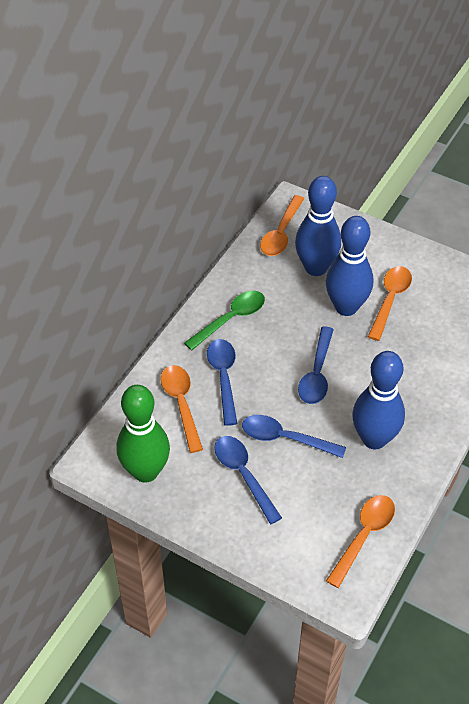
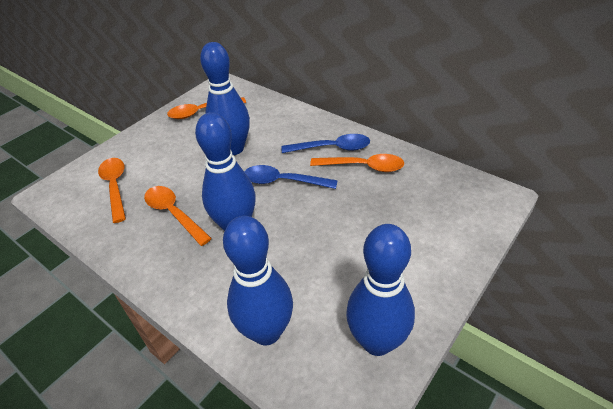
blue bowling pin: 3 -> 4
blue spoon: 4 -> 2
green bowling pin: 1 -> 0
green spoon: 1 -> 0

